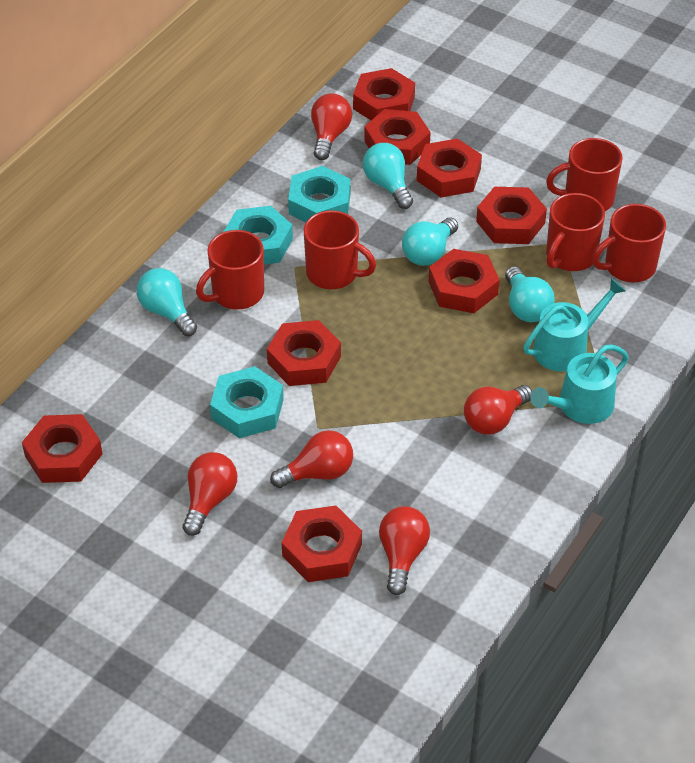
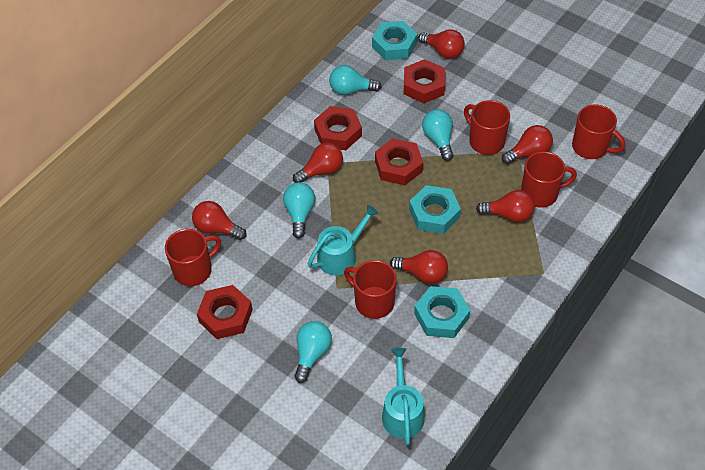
red light bulb: 5 -> 6
red nut: 8 -> 4

